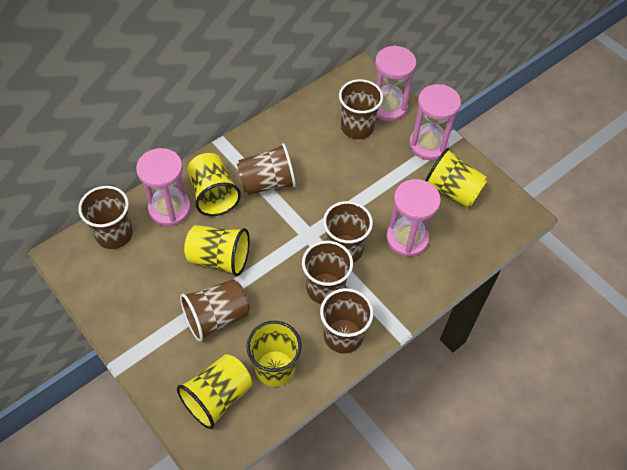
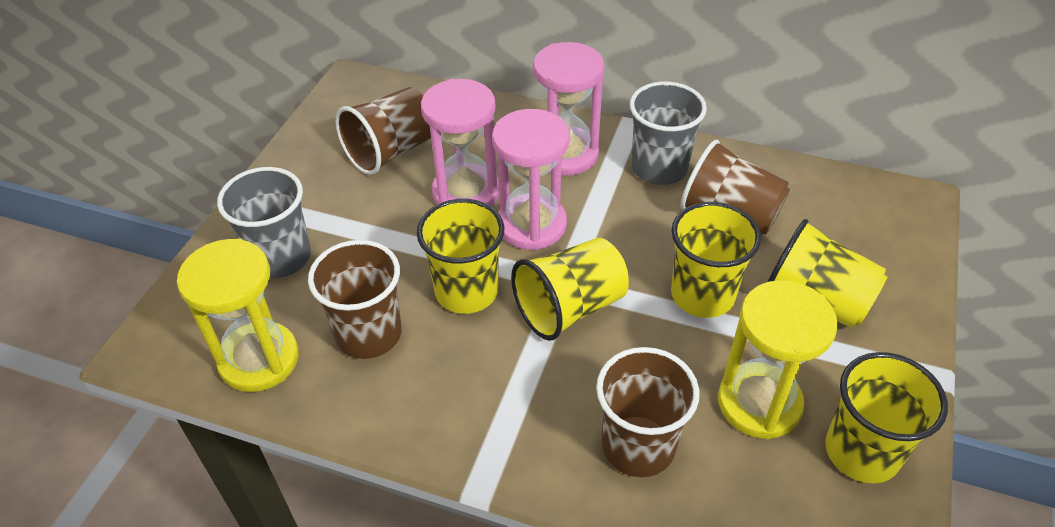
brown cup: 7 -> 4
grey cup: 0 -> 2
pink hourglass: 4 -> 3
yellow hourglass: 0 -> 2

